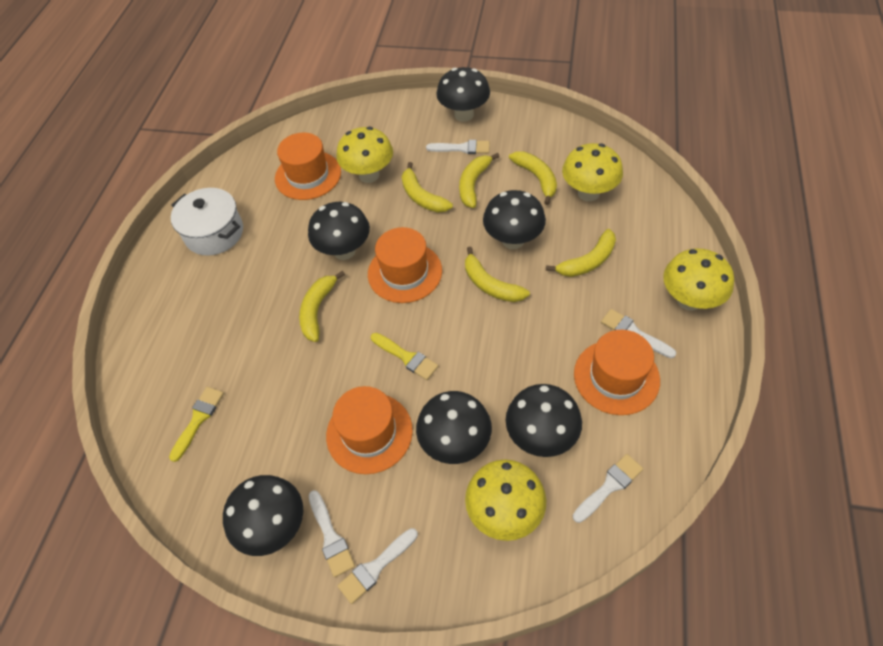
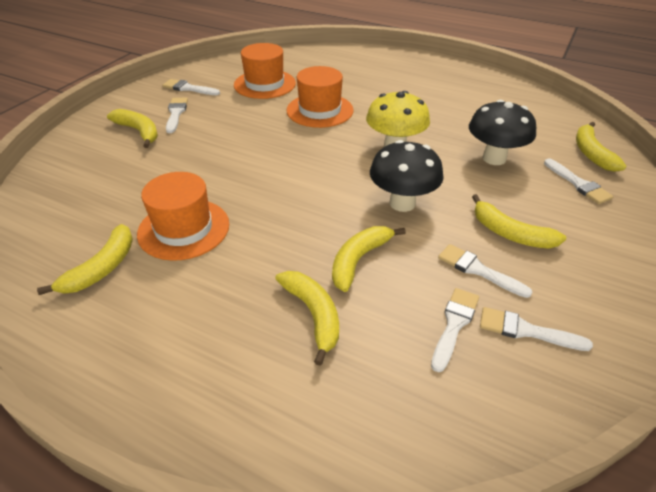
black mushroom: 6 -> 2
orange hat: 4 -> 3
white brush: 5 -> 6
white pot: 1 -> 0
yellow brush: 2 -> 0
yellow mushroom: 4 -> 1

